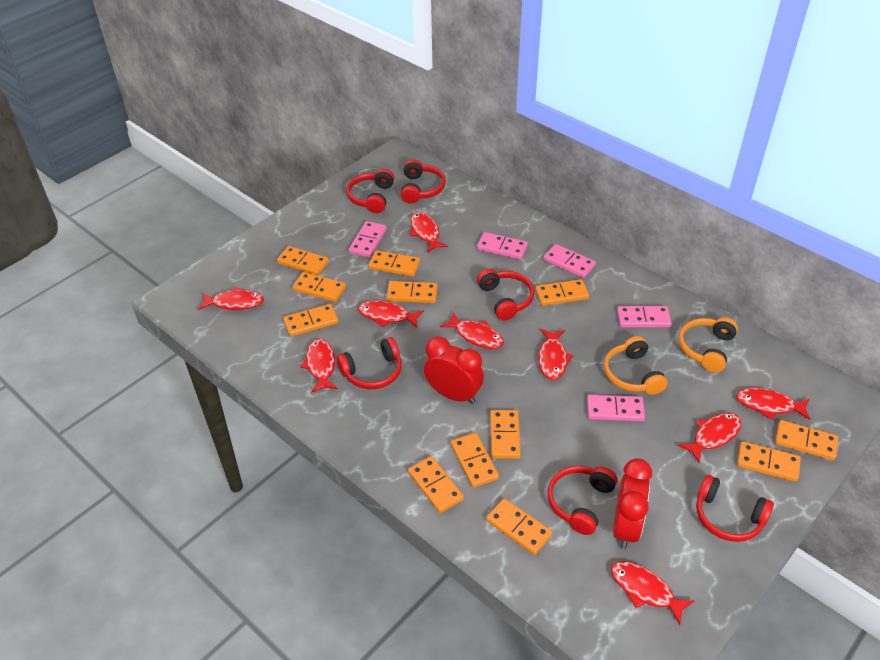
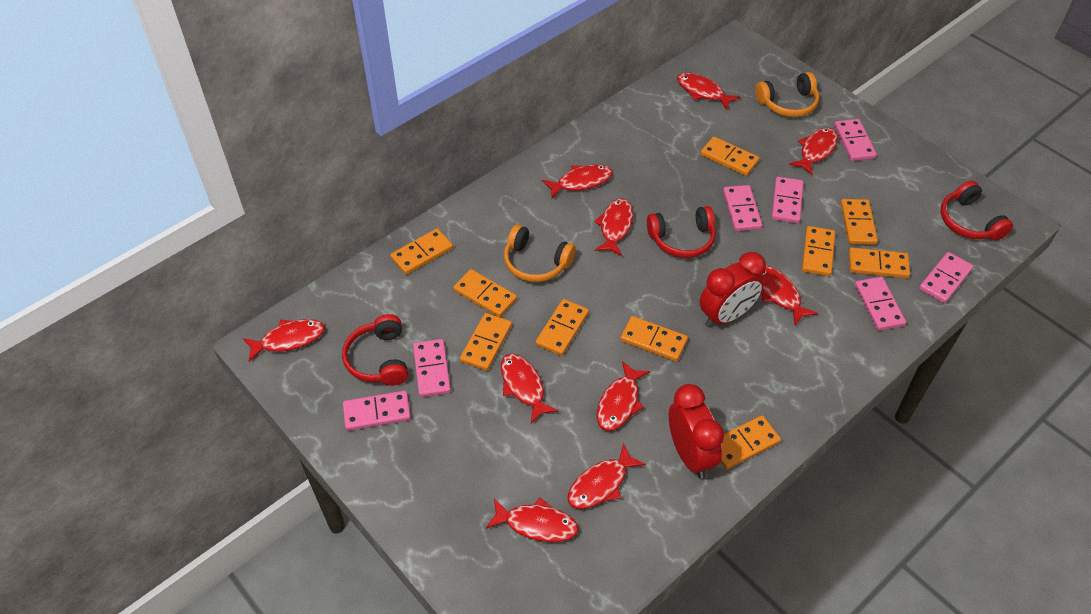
orange domino: 12 -> 10
pink domino: 5 -> 7
red fish: 9 -> 10
red headphones: 6 -> 3

